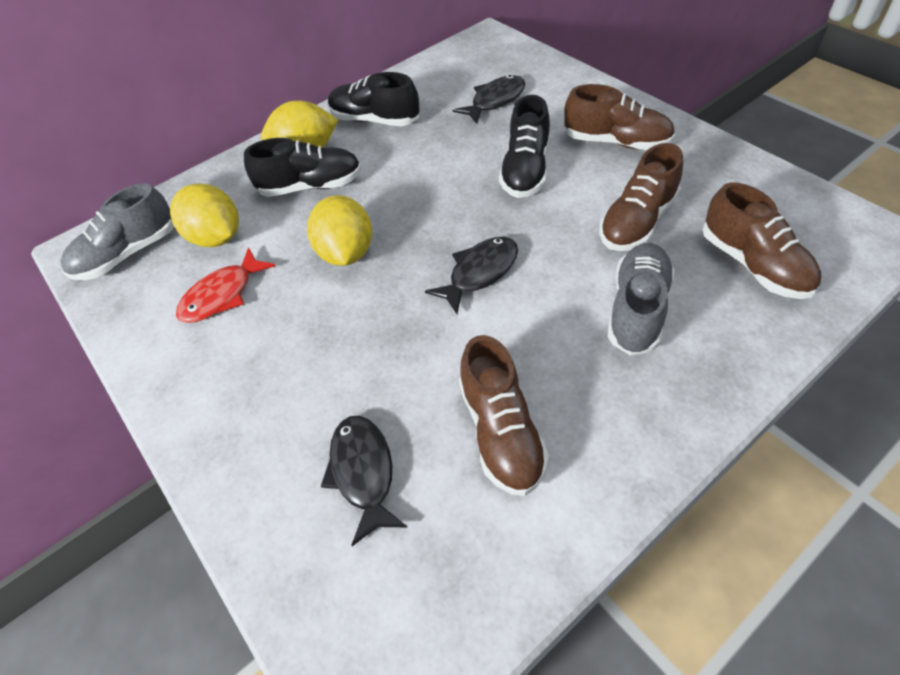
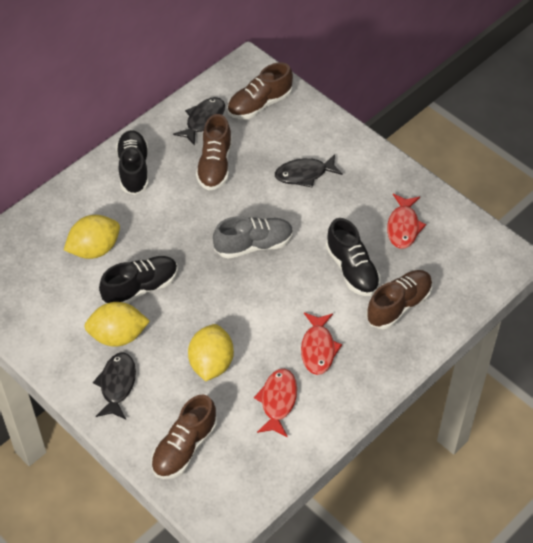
grey shoe: 2 -> 1
red fish: 1 -> 3

